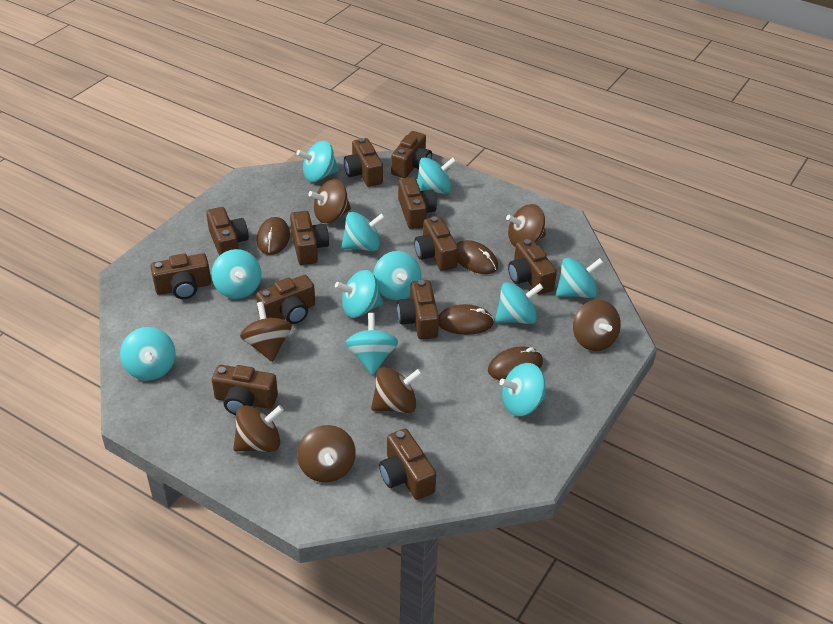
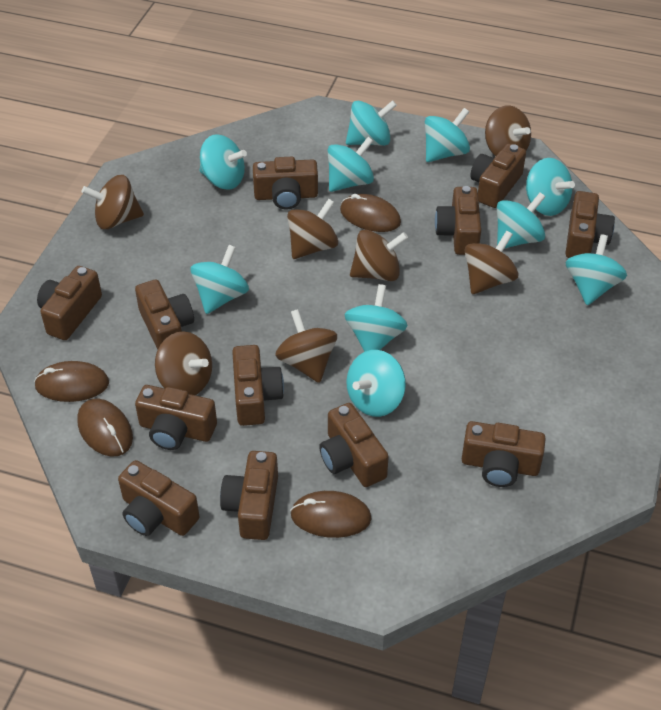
turquoise spinning top: 11 -> 10

